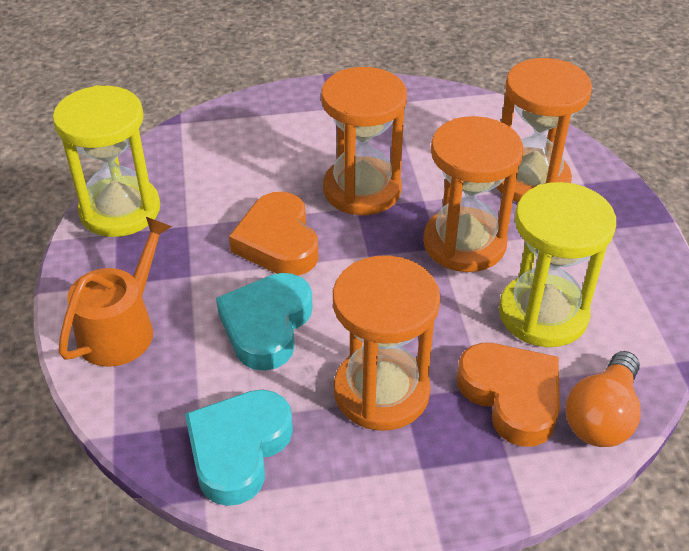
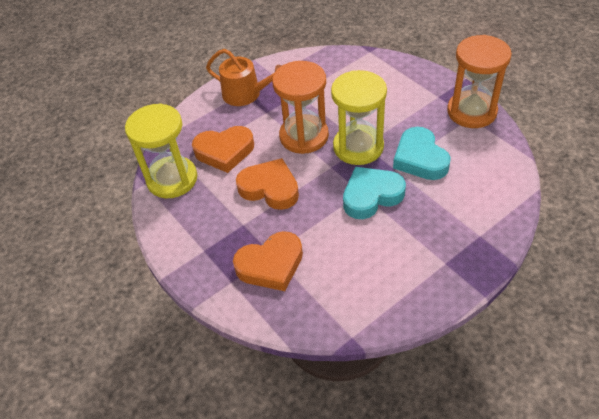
orange heart: 2 -> 3
orange hourglass: 4 -> 2
orange light bulb: 1 -> 0

